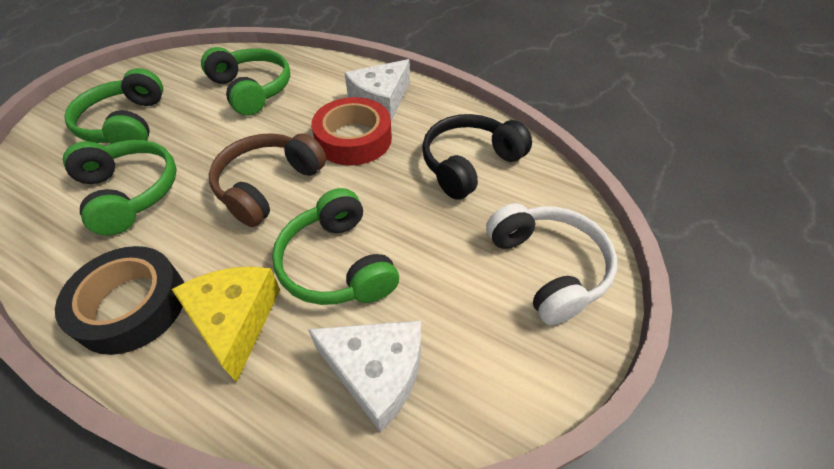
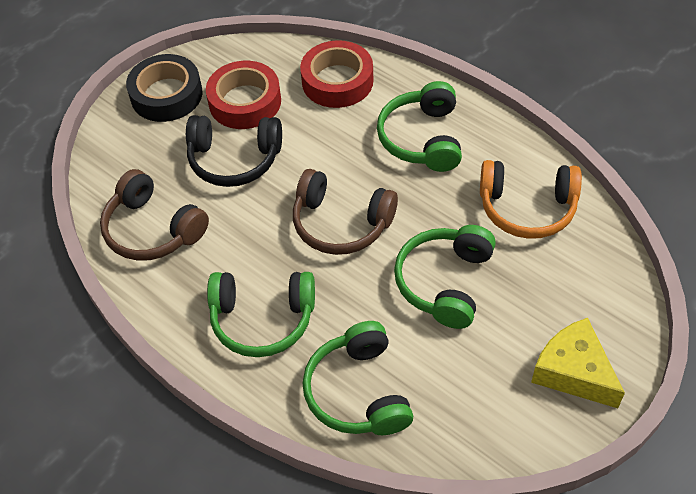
brown headphones: 1 -> 2
orange headphones: 0 -> 1
red tape: 1 -> 2
white cheese: 2 -> 0
white headphones: 1 -> 0

